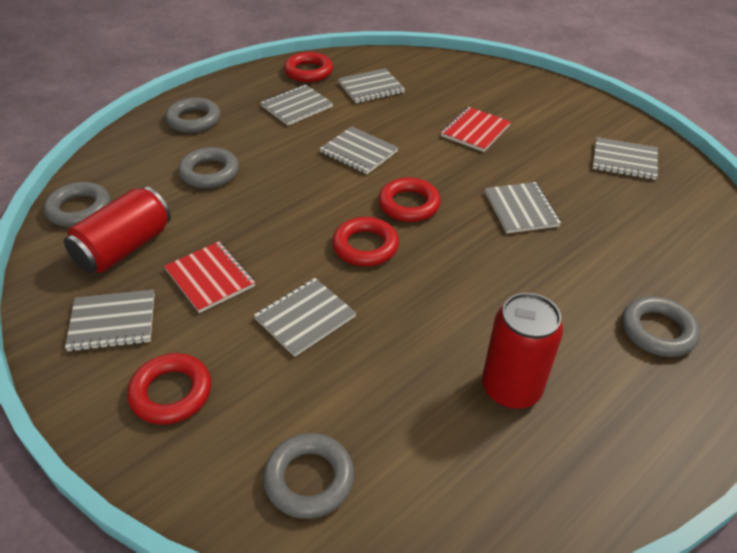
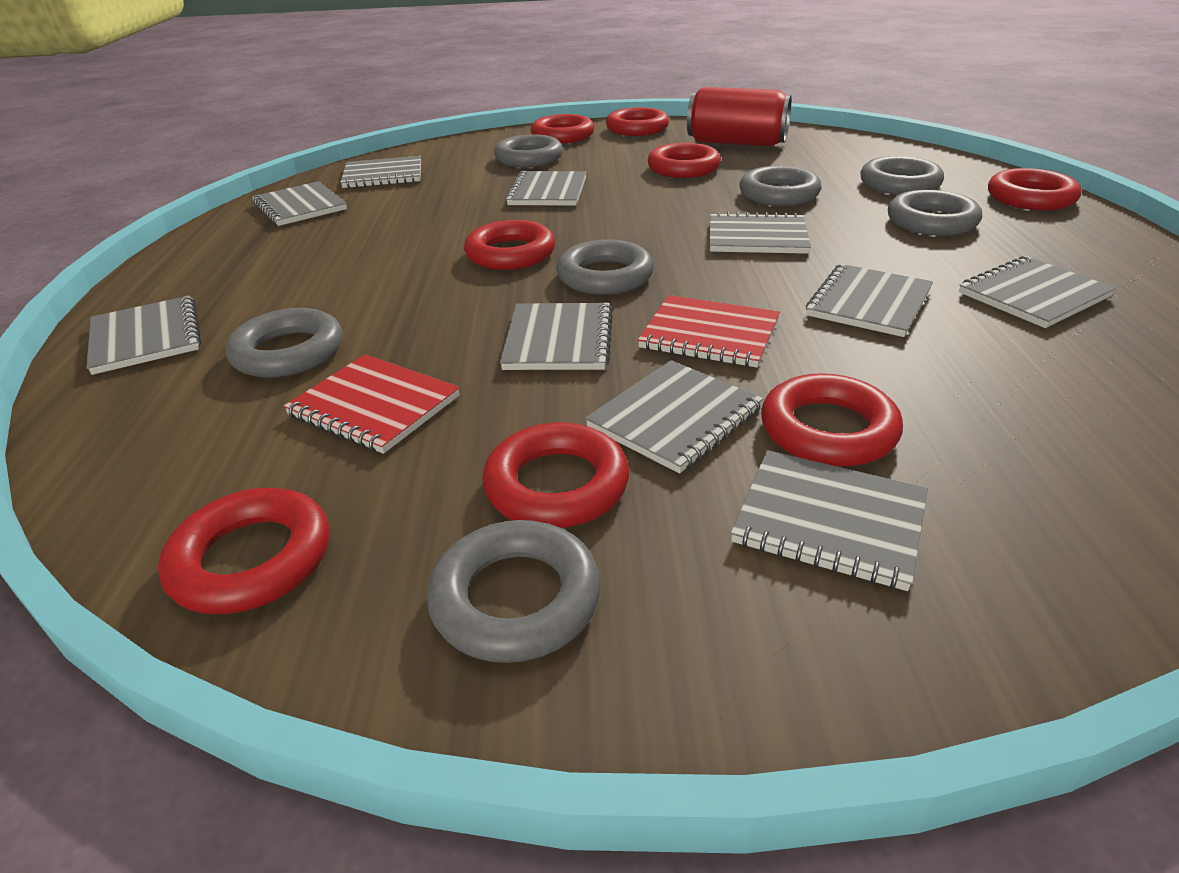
grey notebook: 7 -> 10
grey ring: 5 -> 7
red can: 2 -> 1
red ring: 4 -> 8

